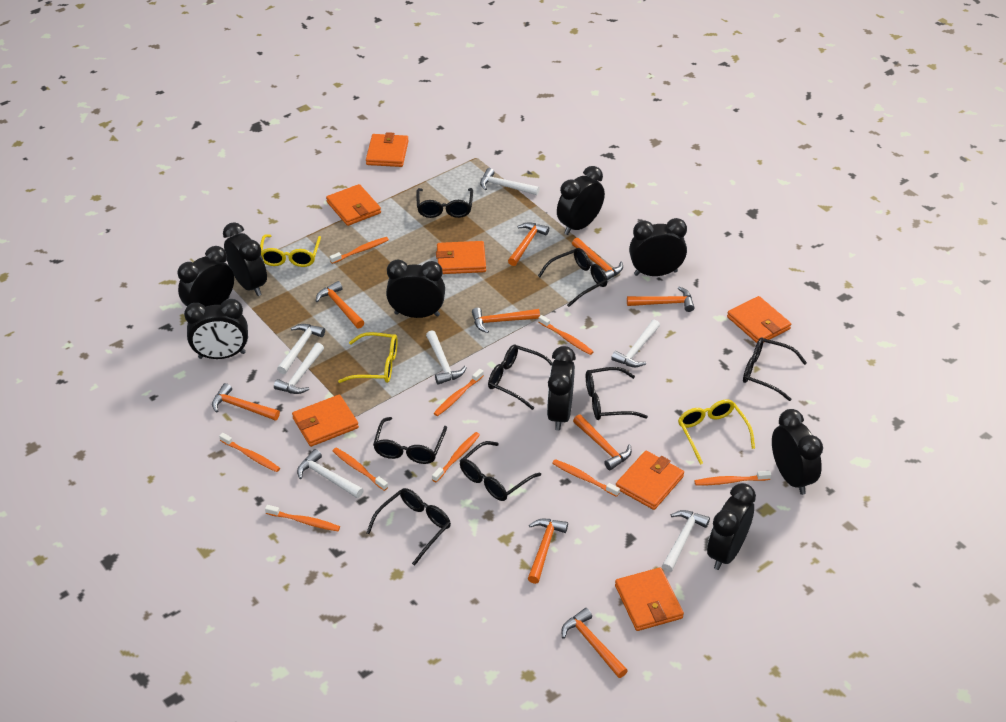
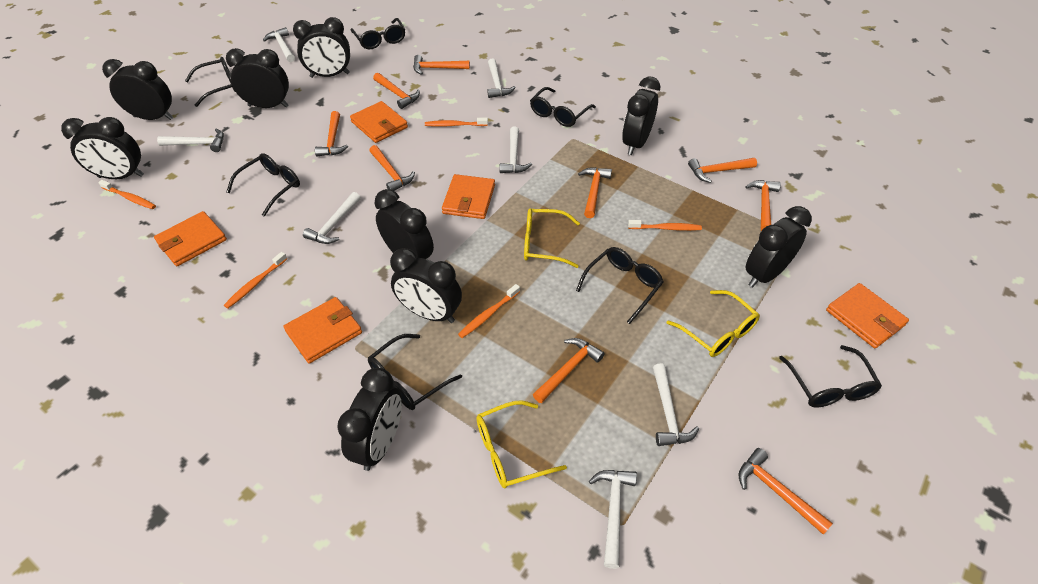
black glasses: 8 -> 7
orange toothbrush: 9 -> 5
orange wallet: 7 -> 5

